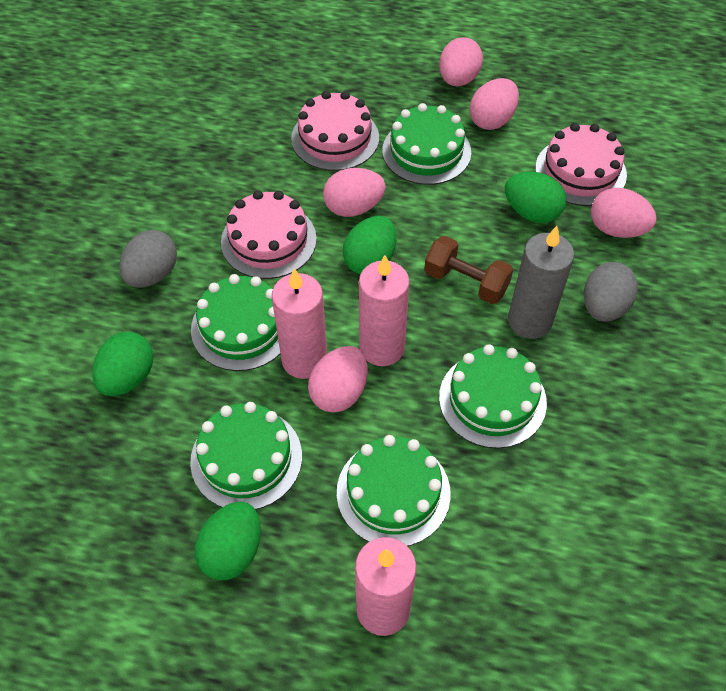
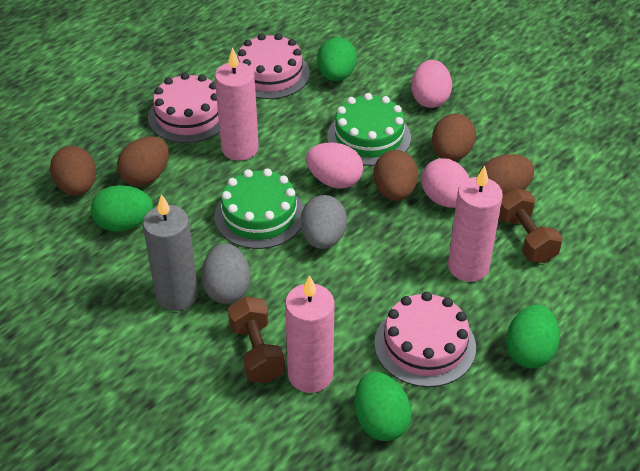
brown dumbbell: 1 -> 2
brown egg: 0 -> 5
green cake: 5 -> 2
pink egg: 5 -> 3

